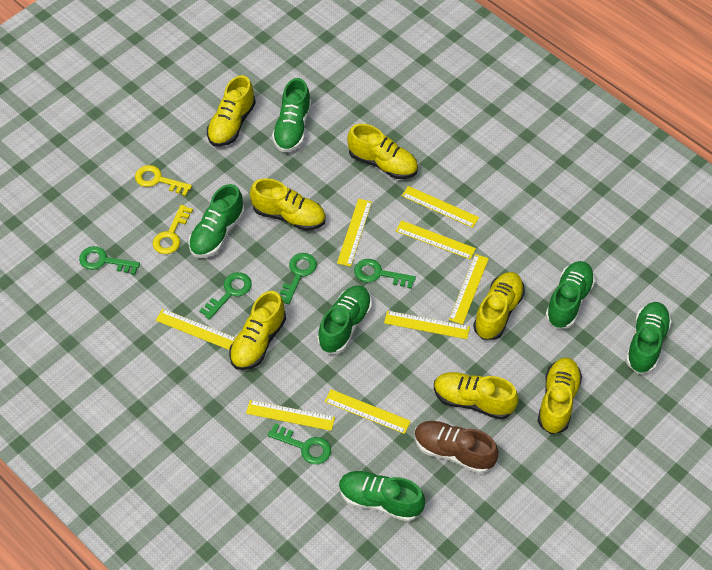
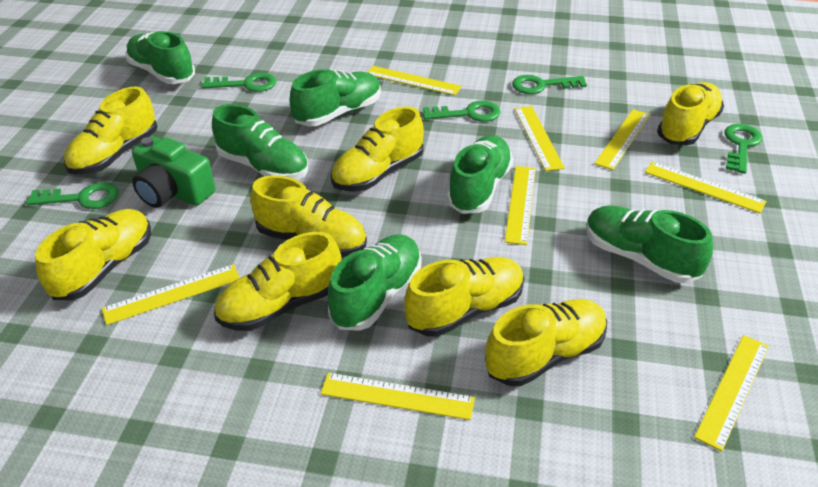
brown shoe: 1 -> 0
green camera: 0 -> 1
yellow key: 2 -> 0
yellow shoe: 7 -> 8

